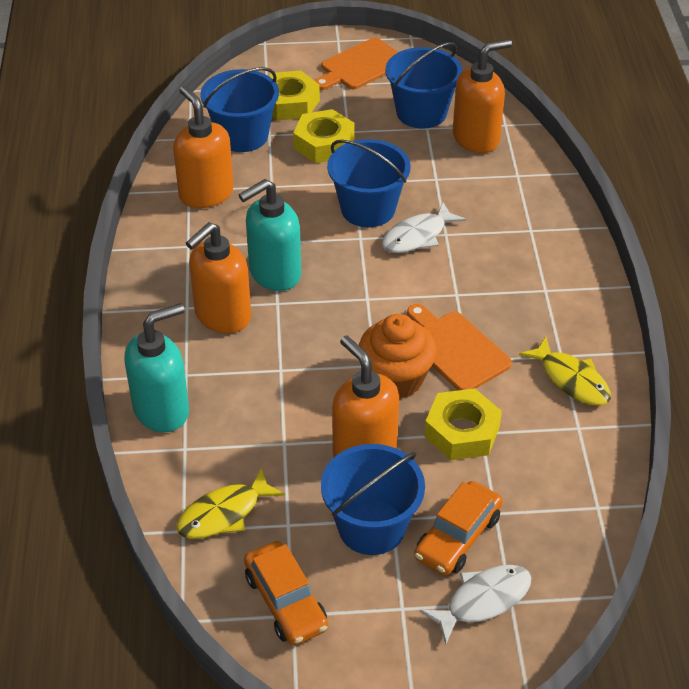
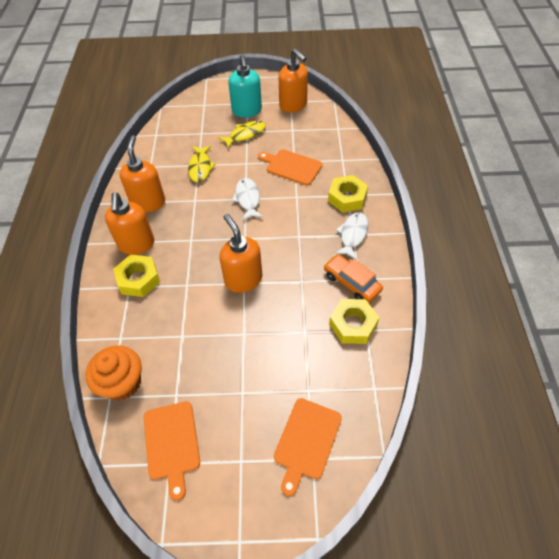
blue bucket: 4 -> 0
orange car: 2 -> 1
orange cutting board: 2 -> 3
turquoise soap dispenser: 2 -> 1

